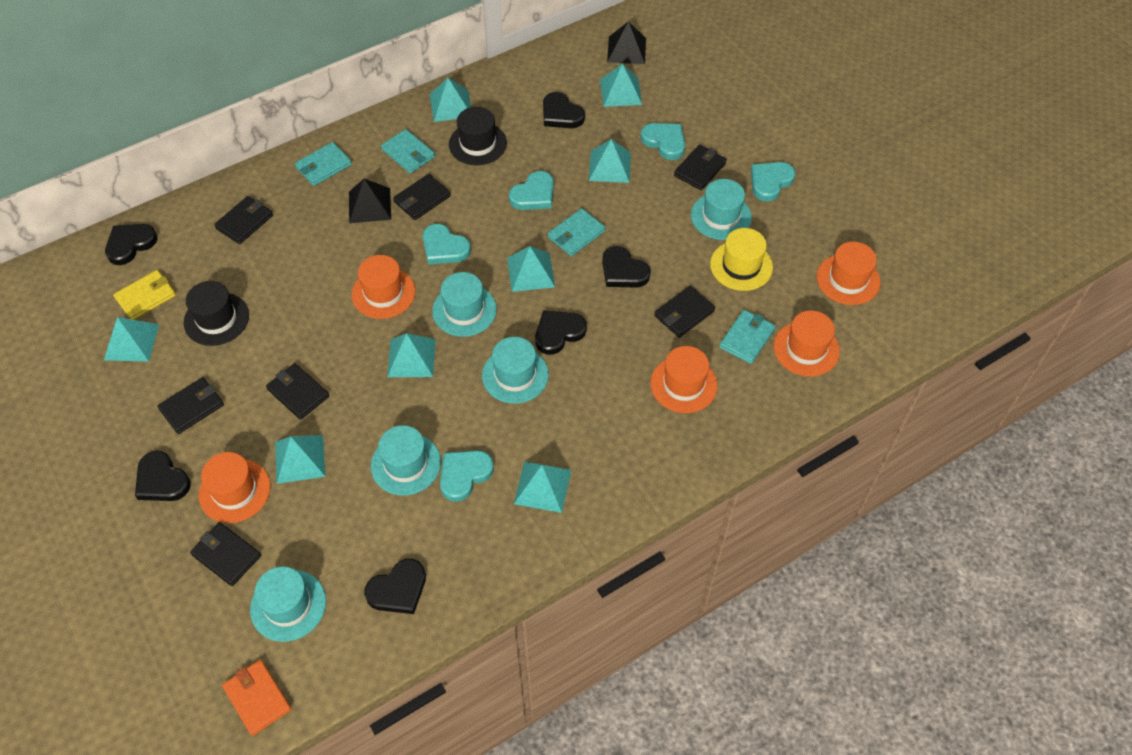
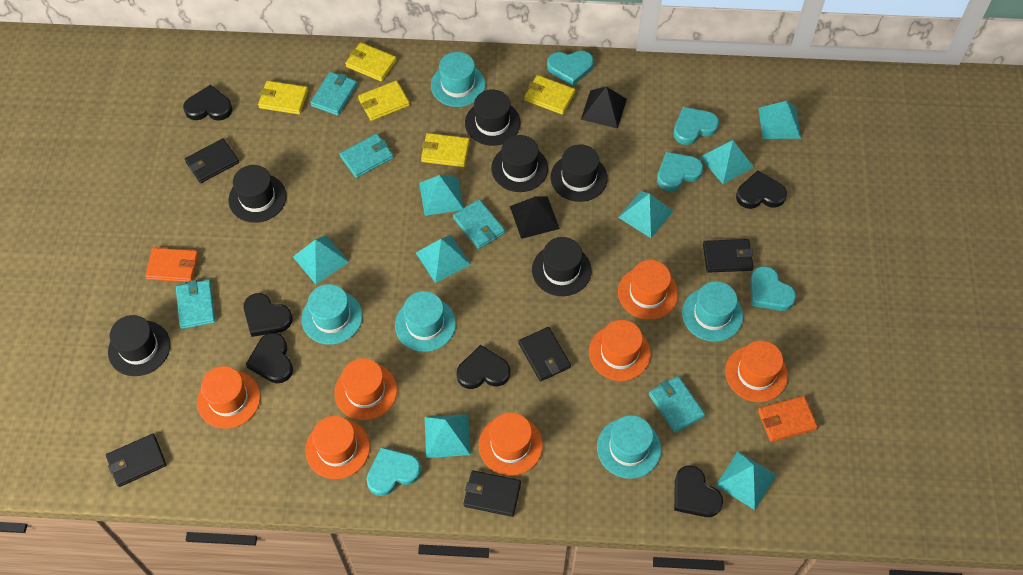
black hat: 2 -> 6
black wallet: 7 -> 5
orange hat: 5 -> 7
orange wallet: 1 -> 2
turquoise wallet: 4 -> 5
yellow hat: 1 -> 0
yellow wallet: 1 -> 5

